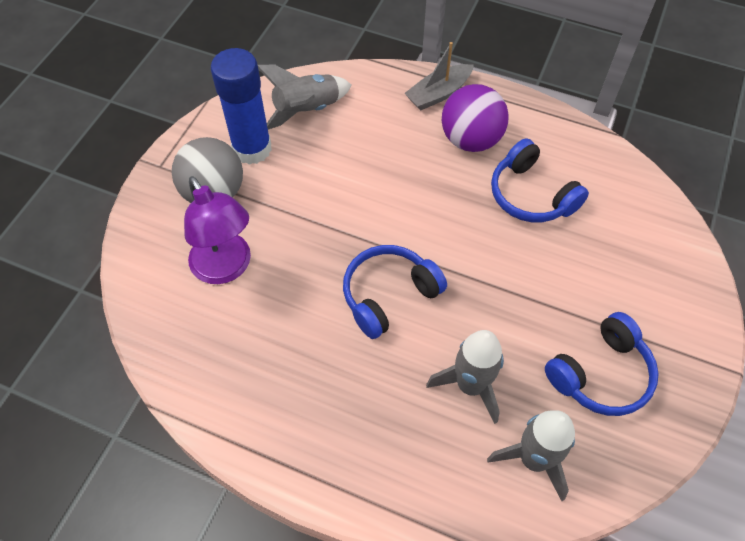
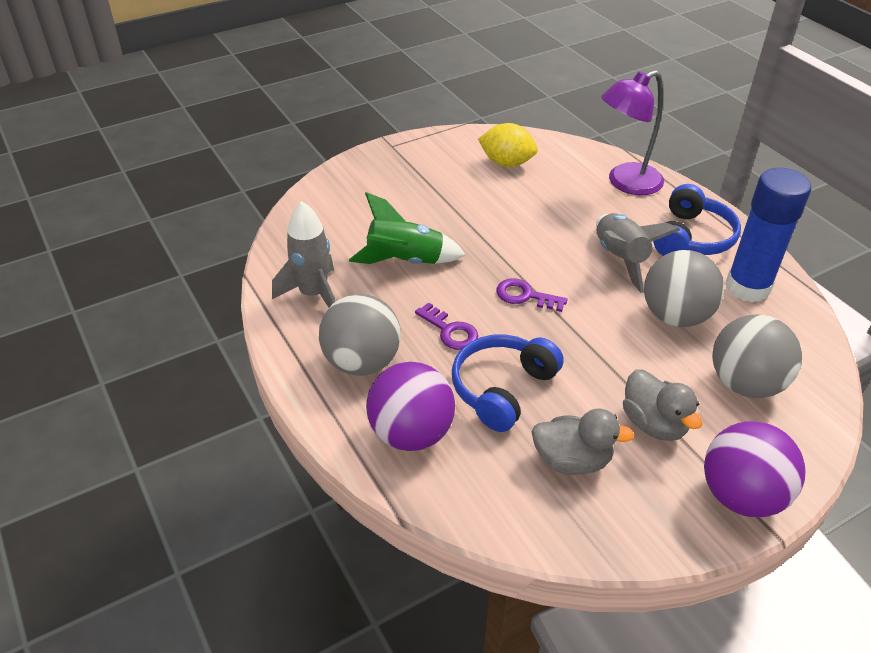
blue headphones: 3 -> 2
green rocket: 0 -> 1
grey ball: 1 -> 3
grey boat: 1 -> 0
grey duck: 0 -> 2
grey rocket: 3 -> 2
purple ball: 1 -> 2
purple key: 0 -> 2
yellow lemon: 0 -> 1

